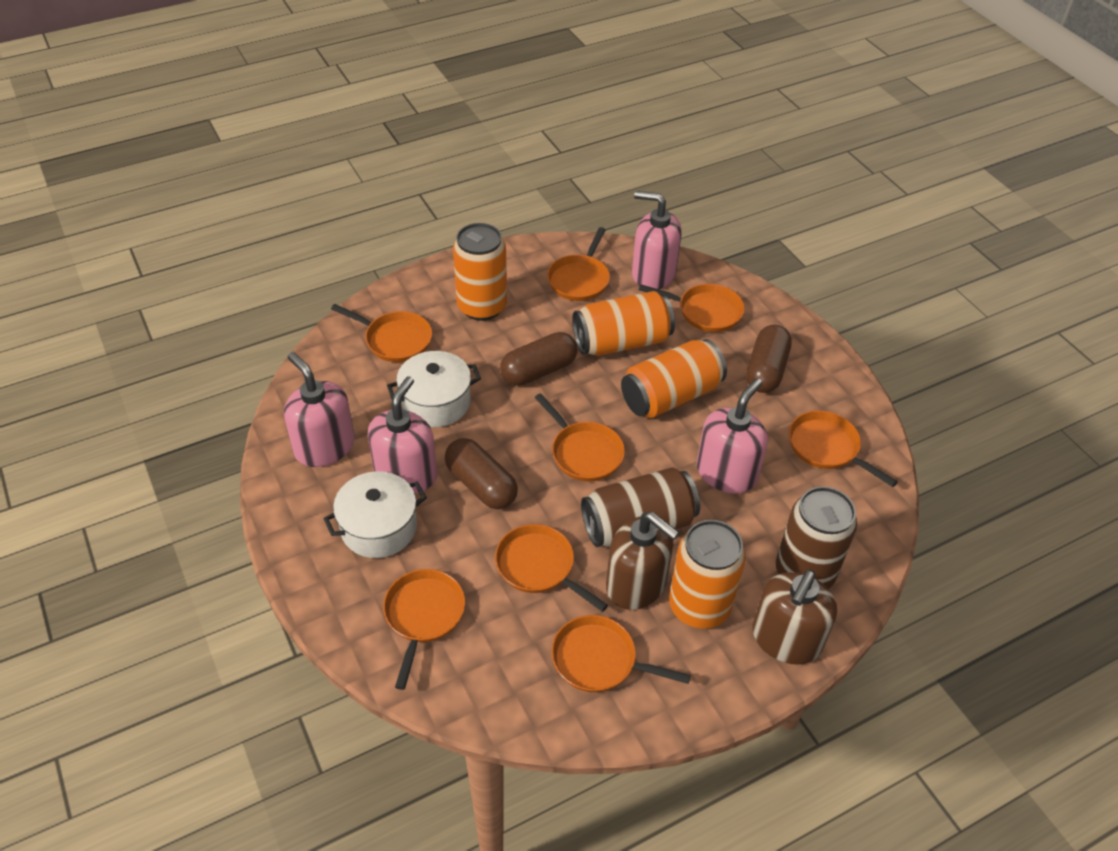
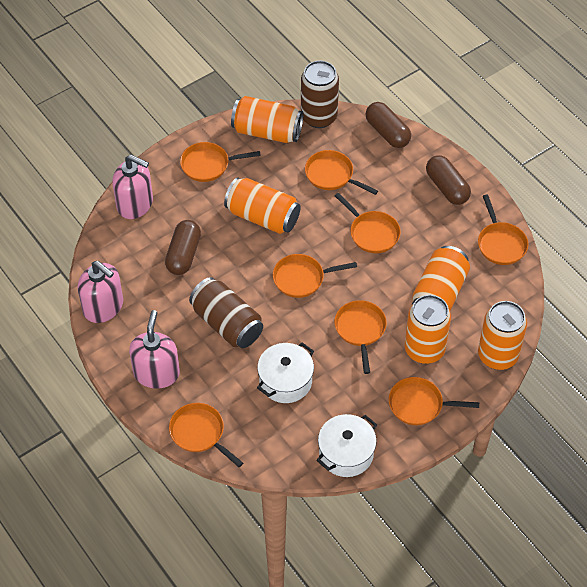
brown soap dispenser: 2 -> 0
orange can: 4 -> 5
pink soap dispenser: 4 -> 3

